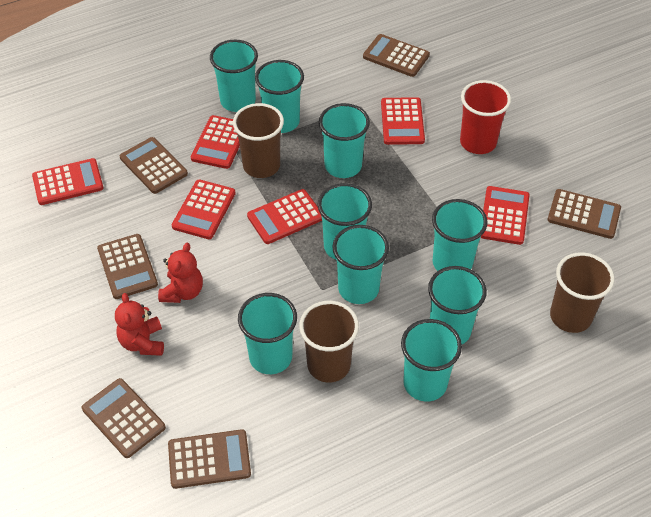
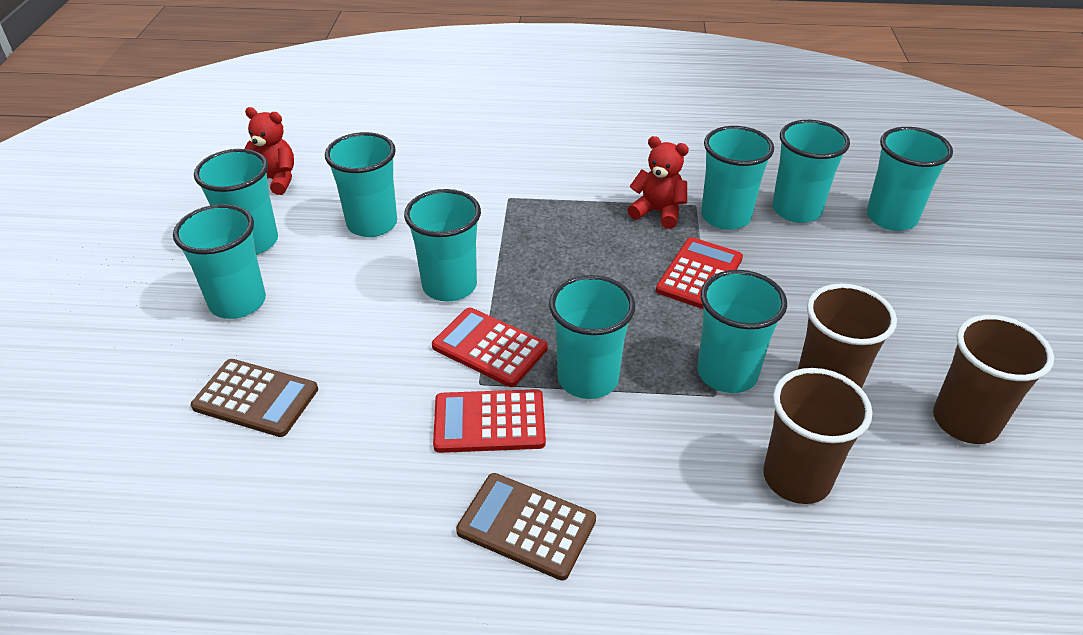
brown calculator: 6 -> 2
red calculator: 6 -> 3
red cup: 1 -> 0

